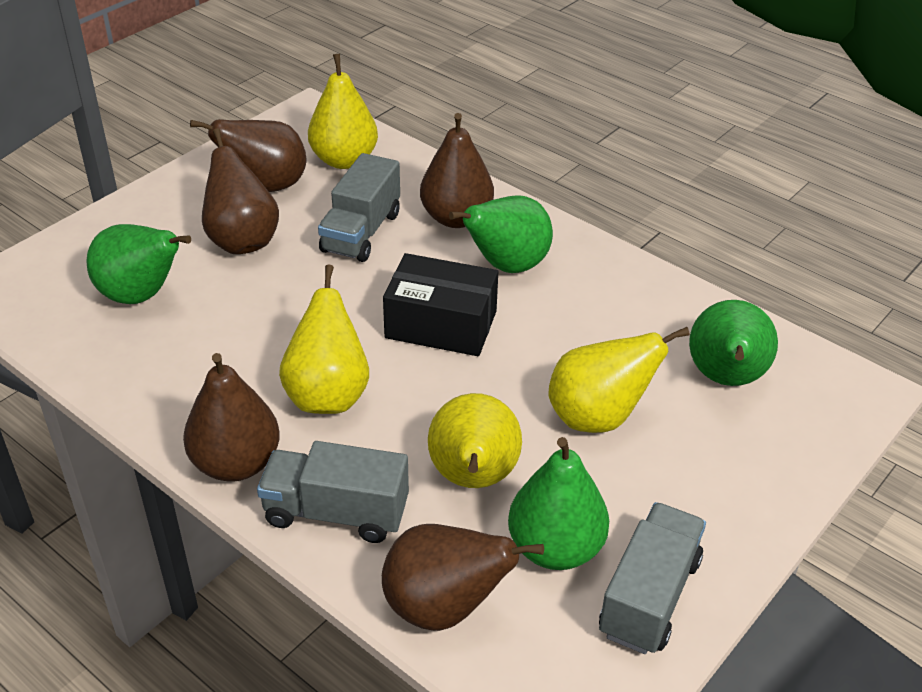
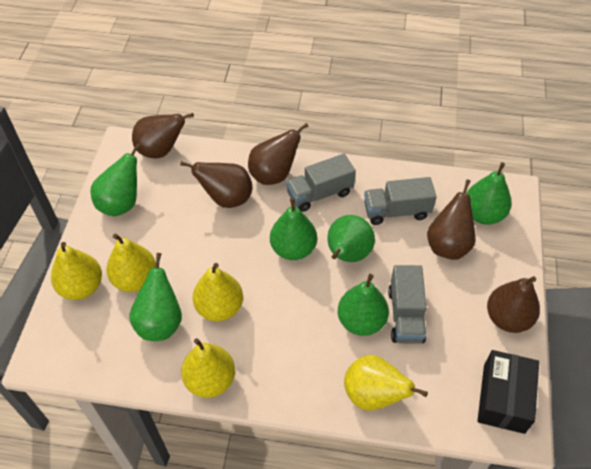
green pear: 4 -> 6
yellow pear: 4 -> 5

